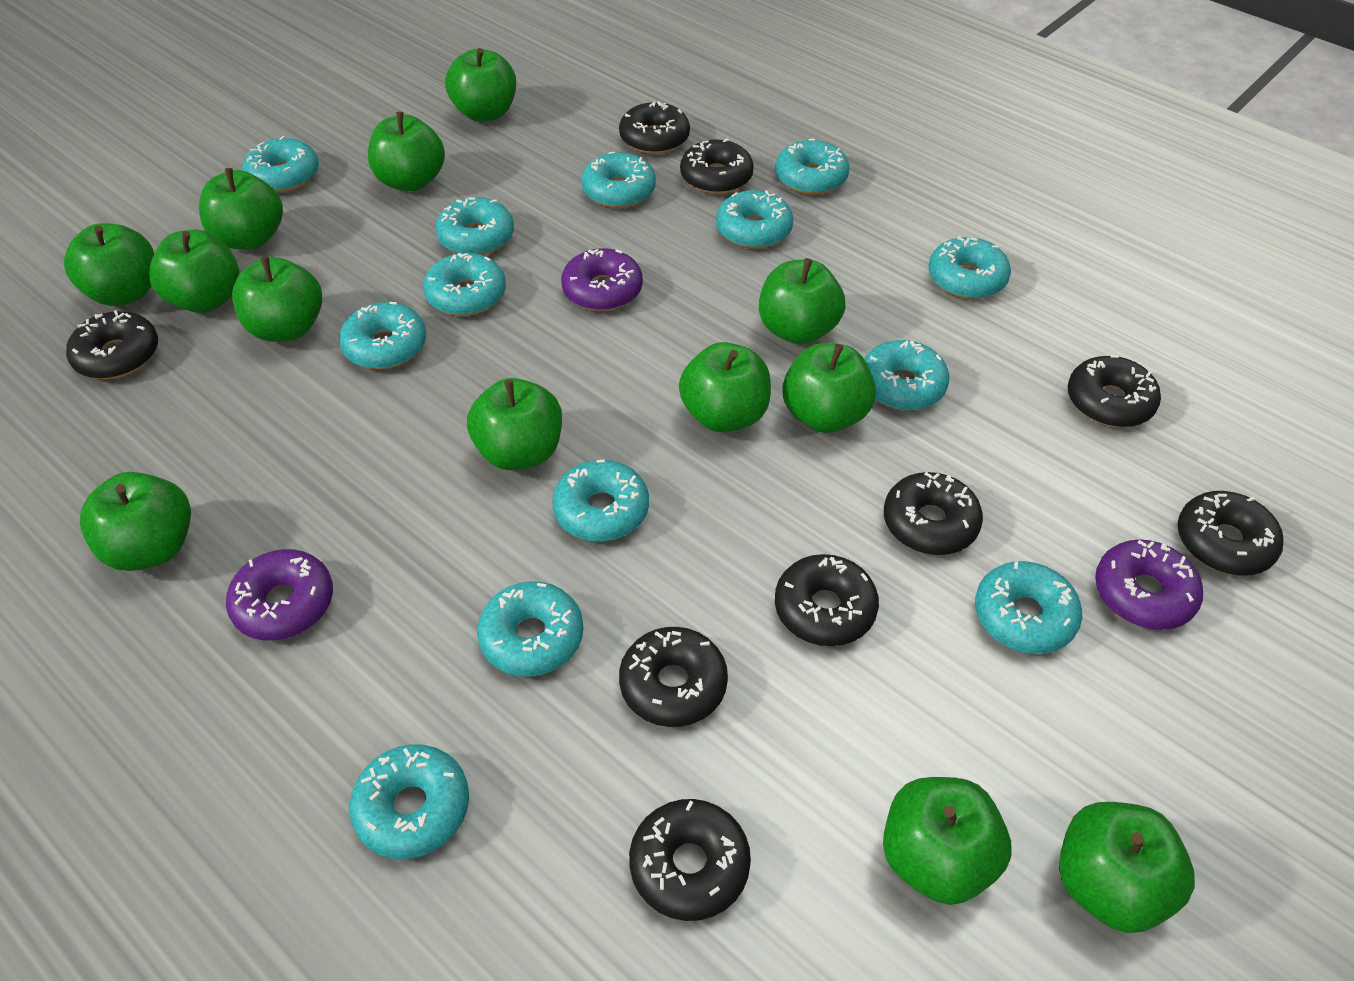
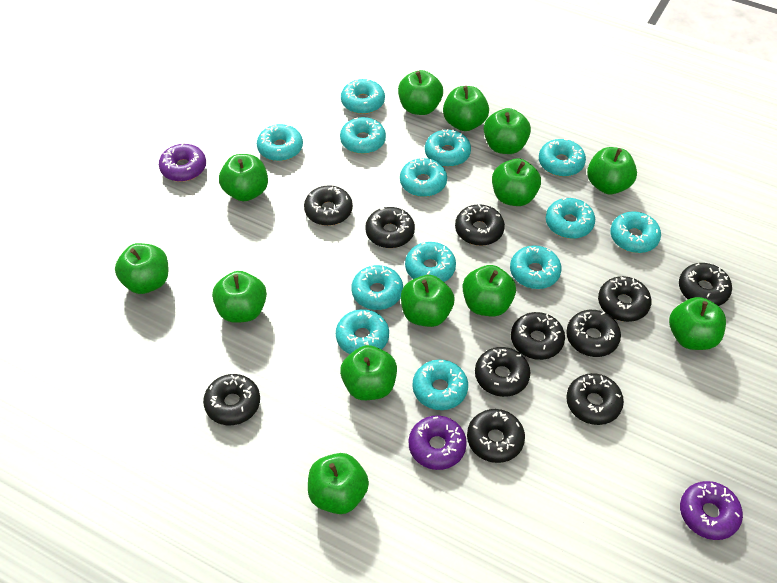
black donut: 9 -> 11

